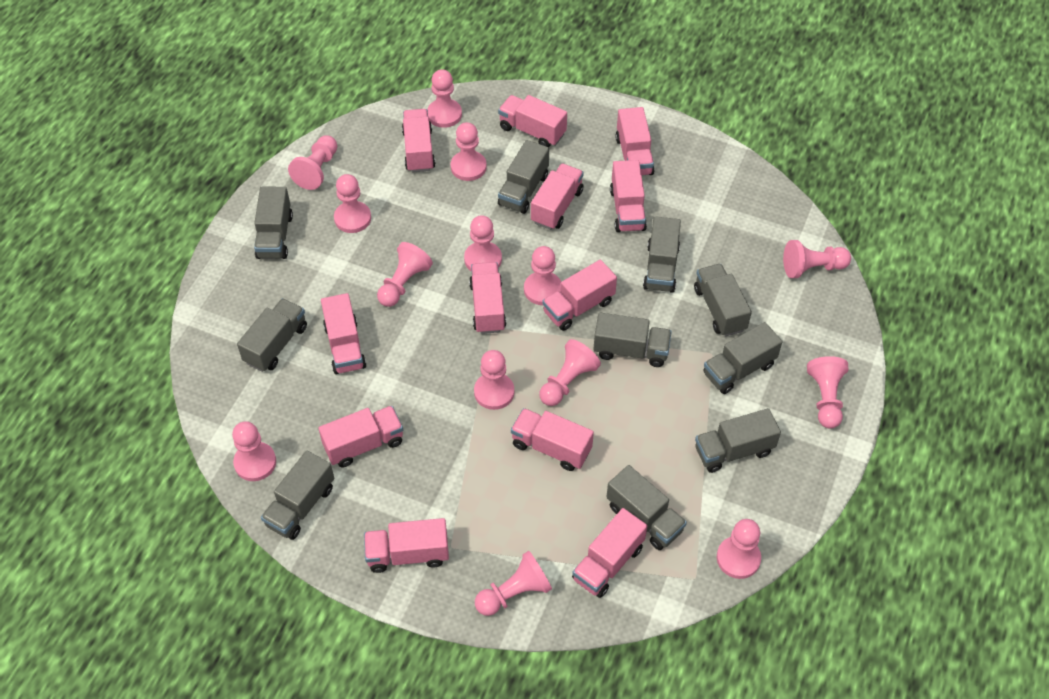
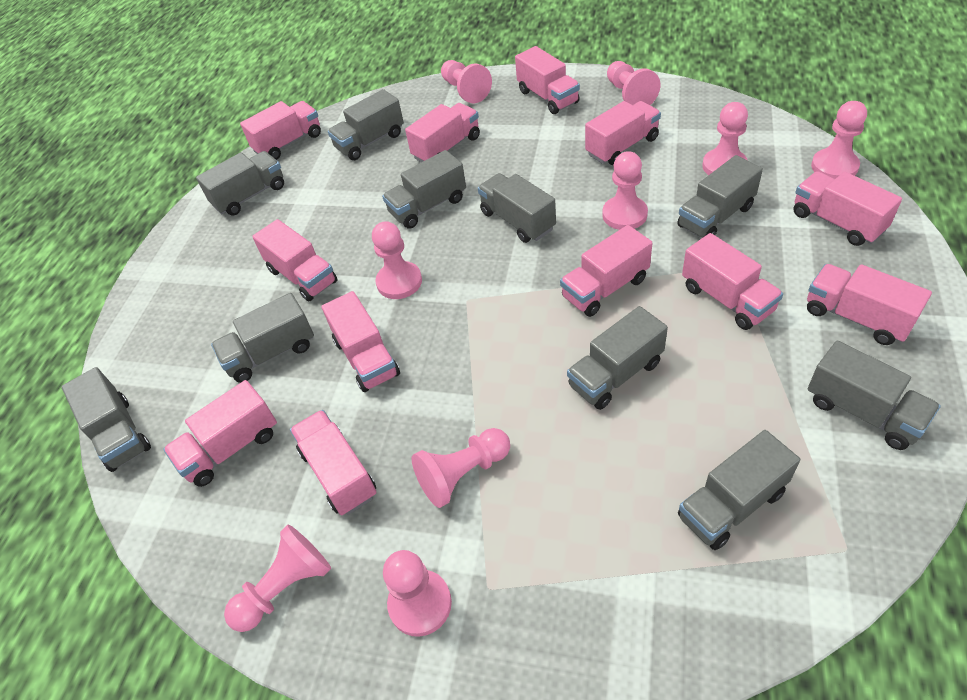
pink pawn: 14 -> 9

